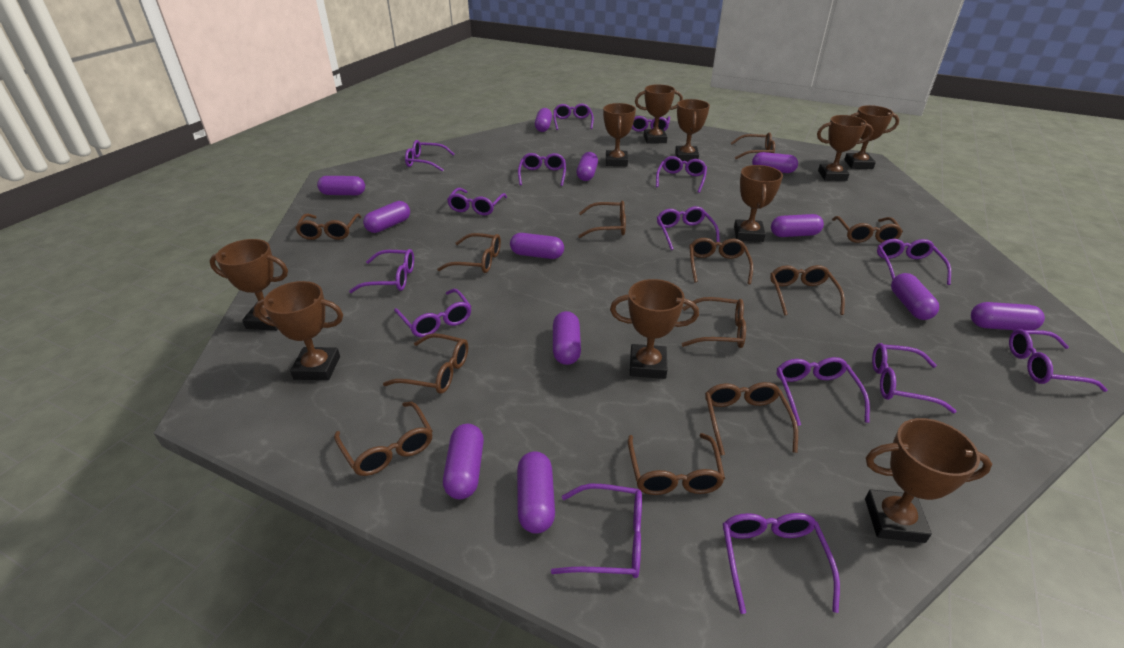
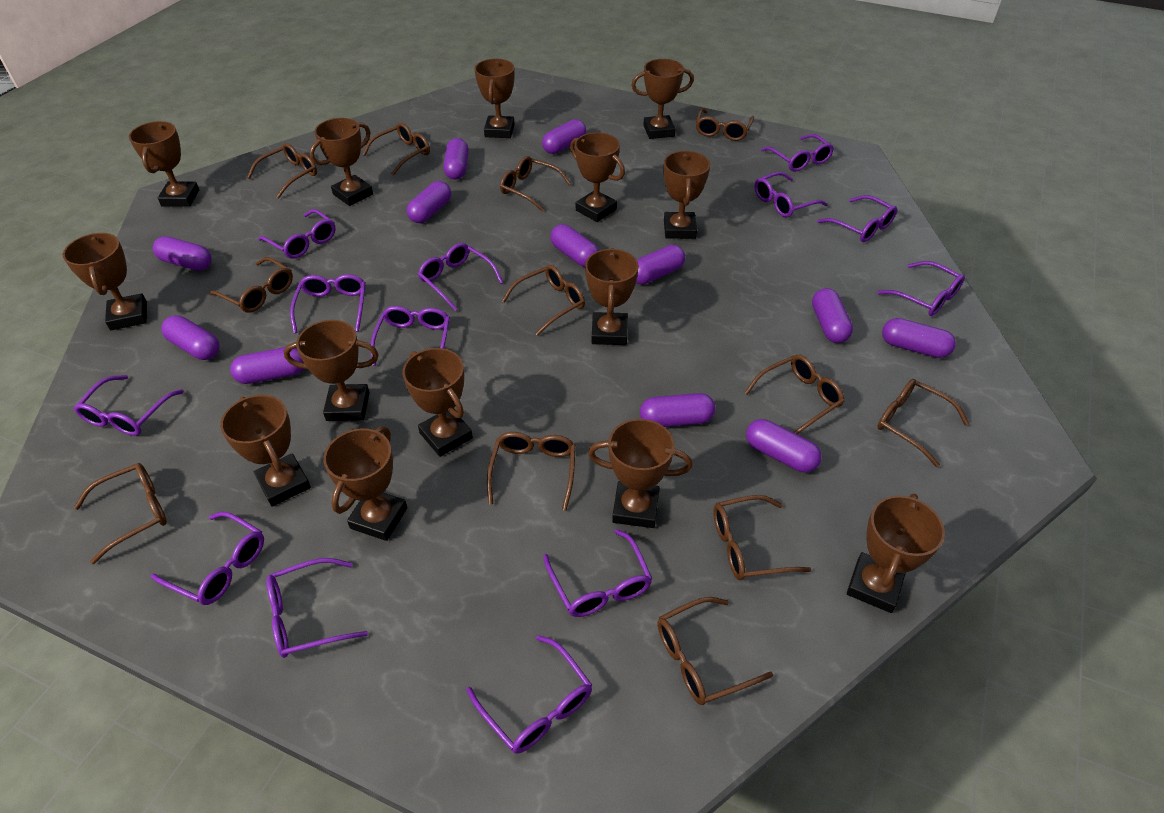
brown trophy: 10 -> 14
purple glasses: 15 -> 13

